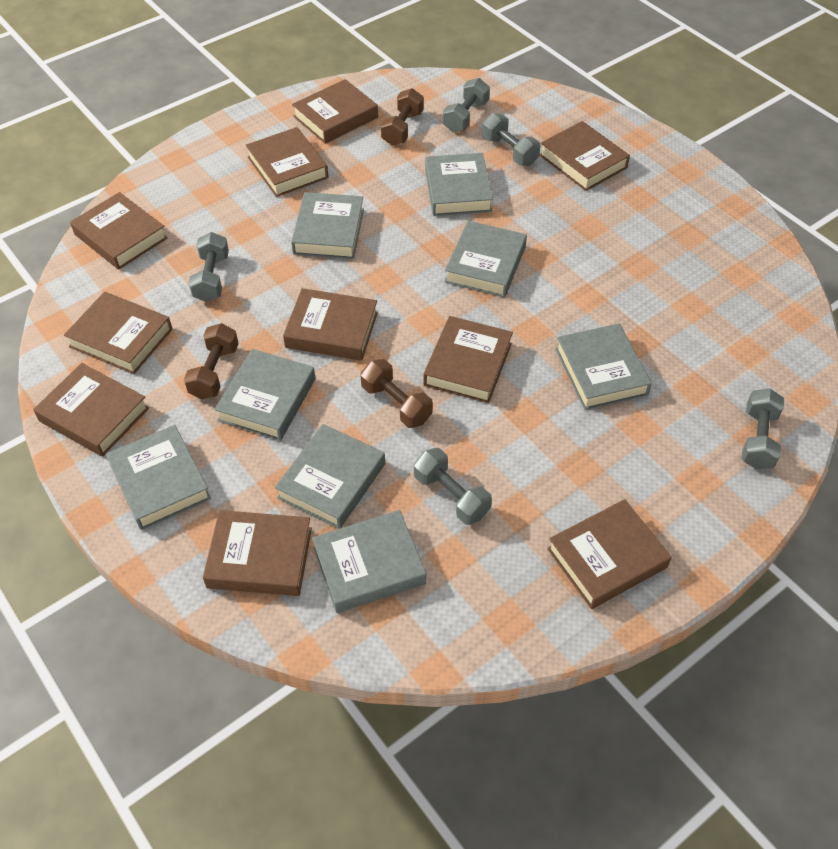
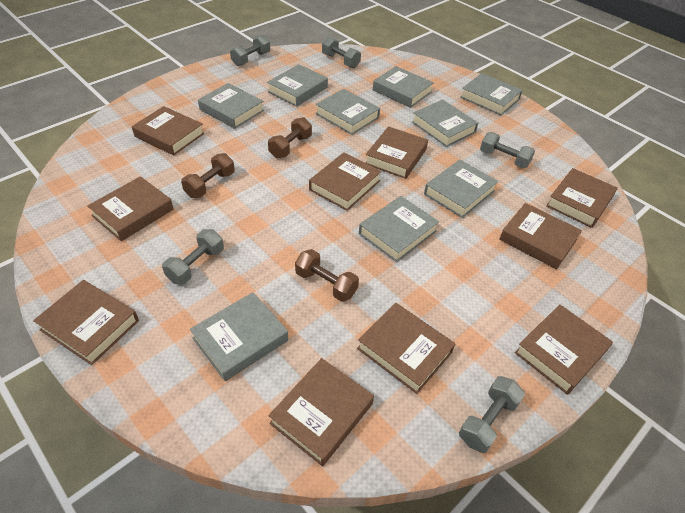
grey book: 8 -> 9

